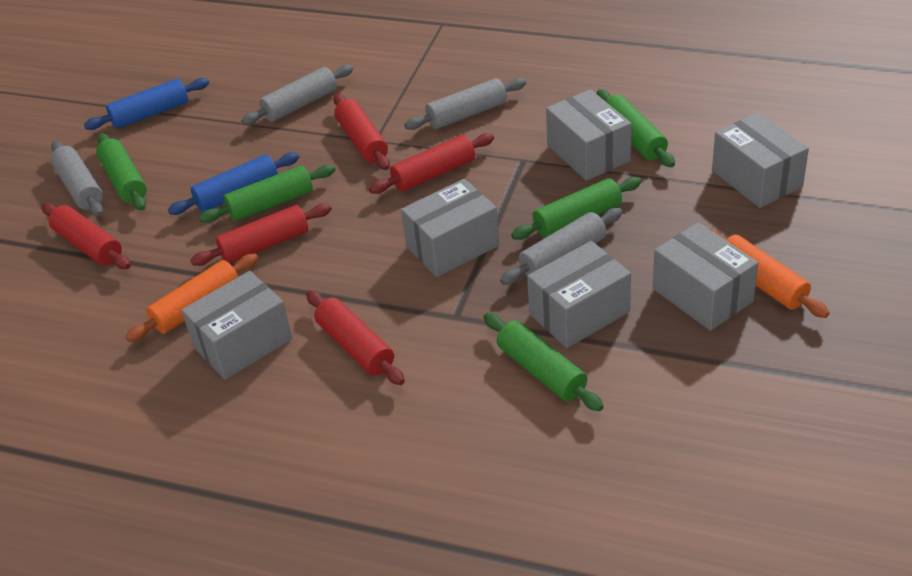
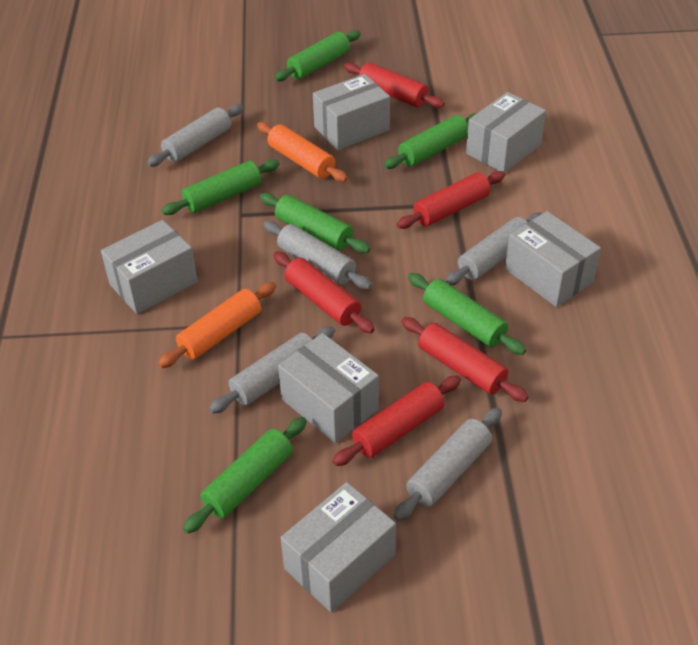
blue rolling pin: 2 -> 0
green rolling pin: 5 -> 6
grey rolling pin: 4 -> 5

